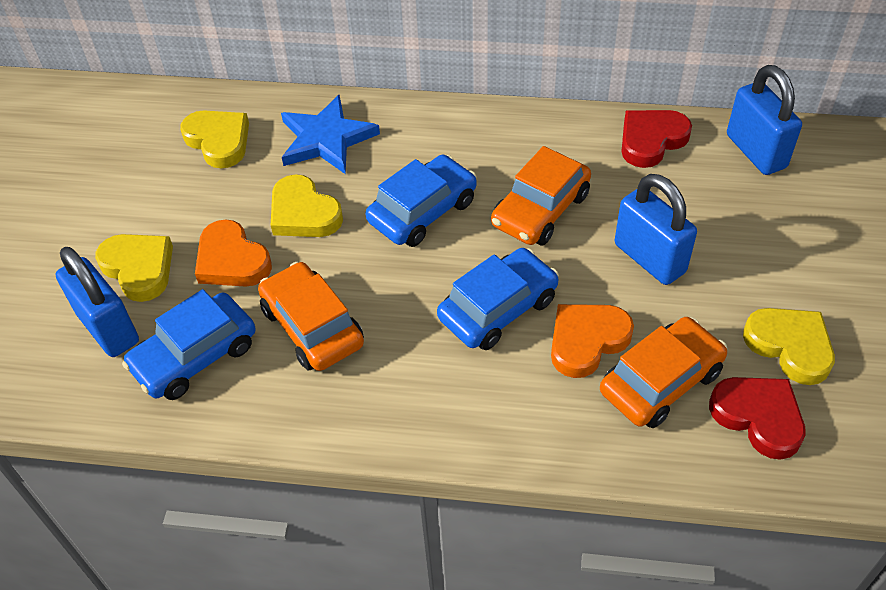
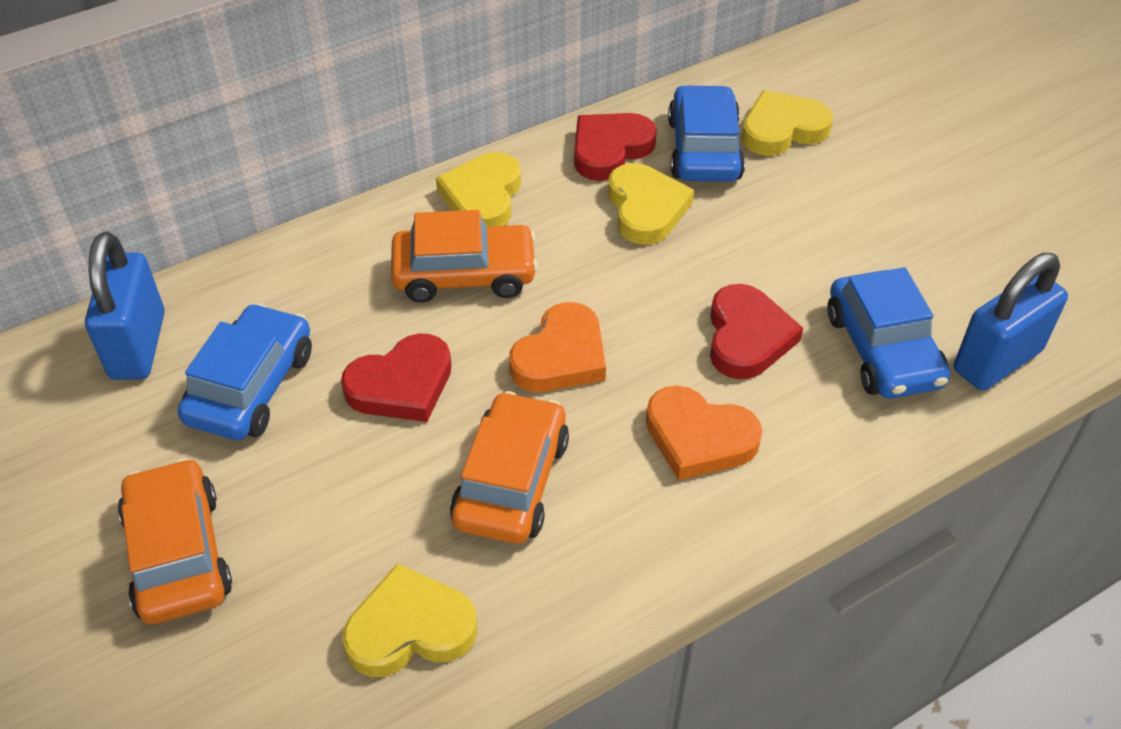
blue padlock: 3 -> 2
blue star: 1 -> 0
red heart: 2 -> 3

